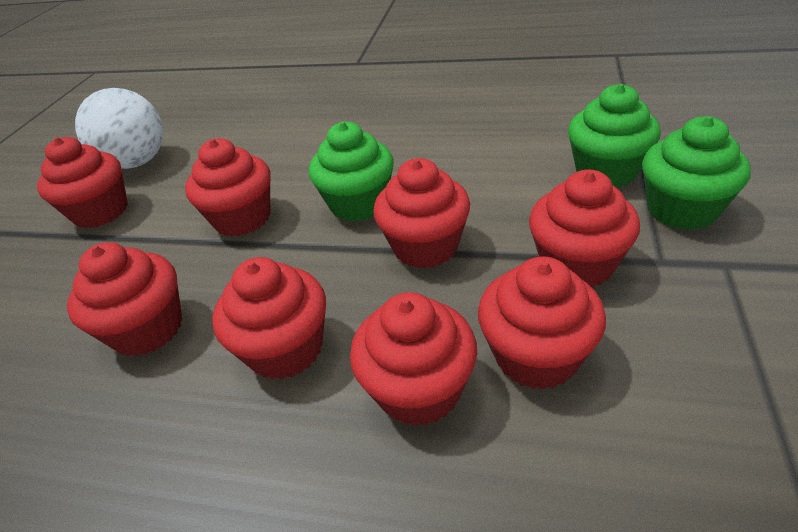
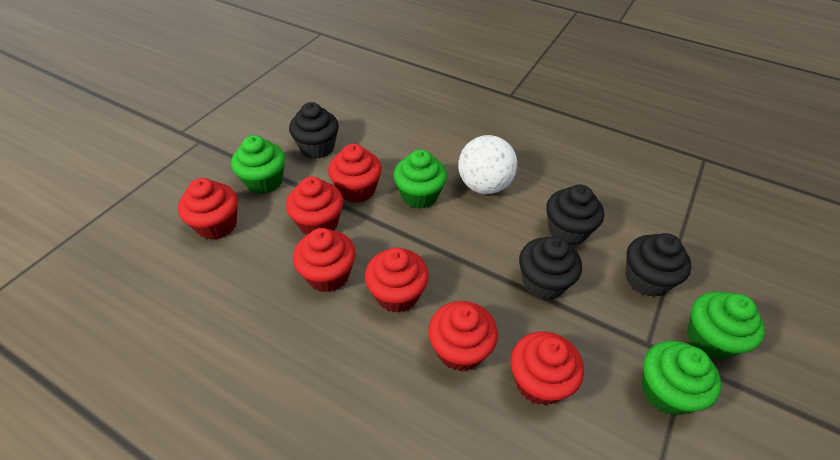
black cupcake: 0 -> 4
green cupcake: 3 -> 4
red cupcake: 8 -> 7

